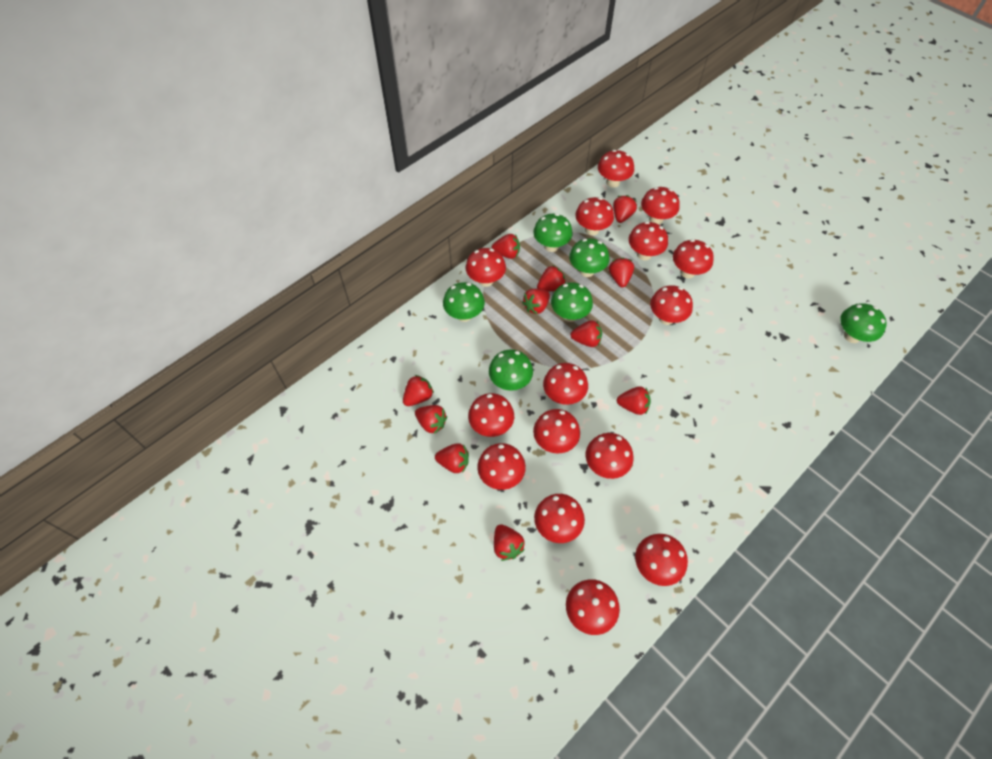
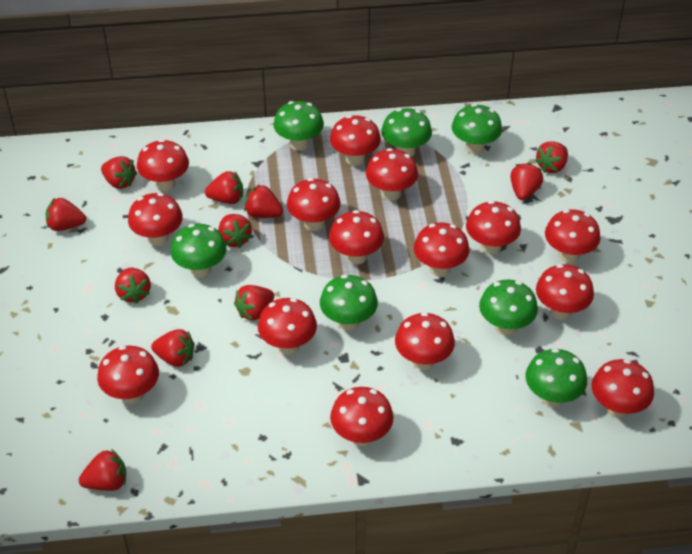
green mushroom: 6 -> 7

